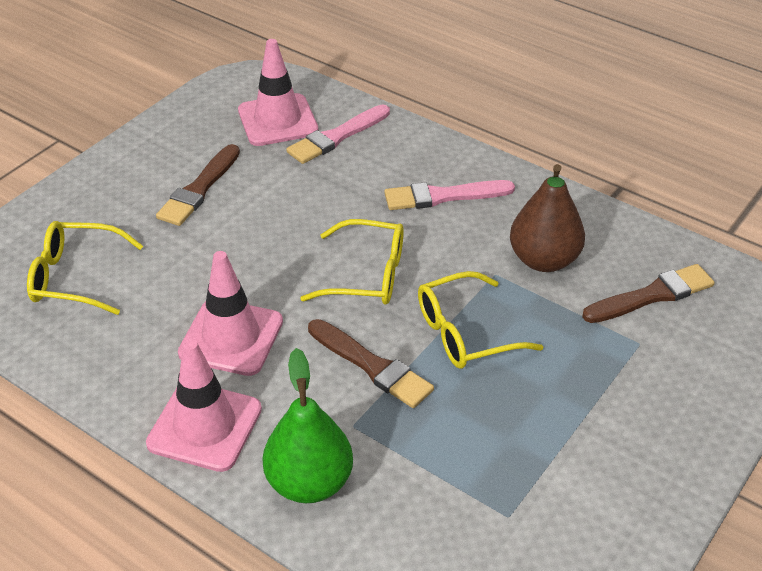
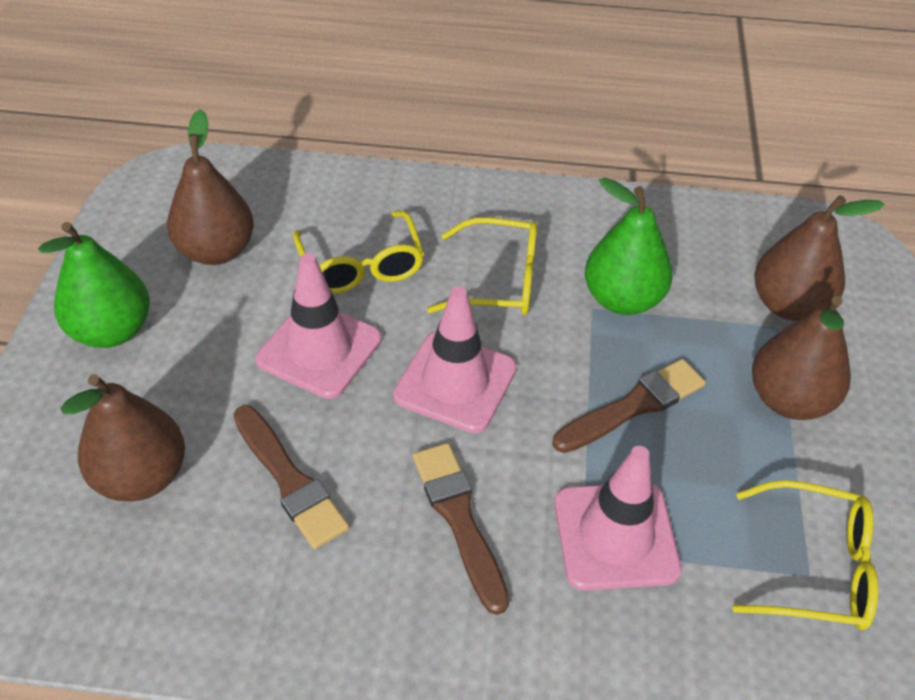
brown pear: 1 -> 4
green pear: 1 -> 2
pink brush: 2 -> 0

